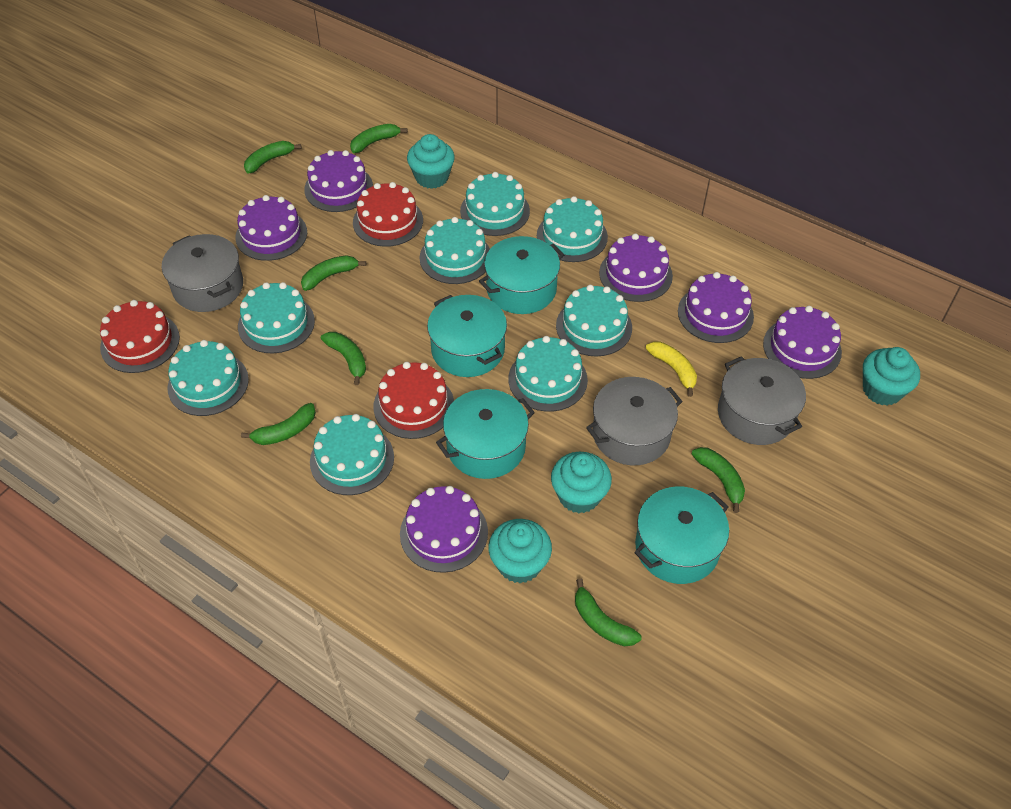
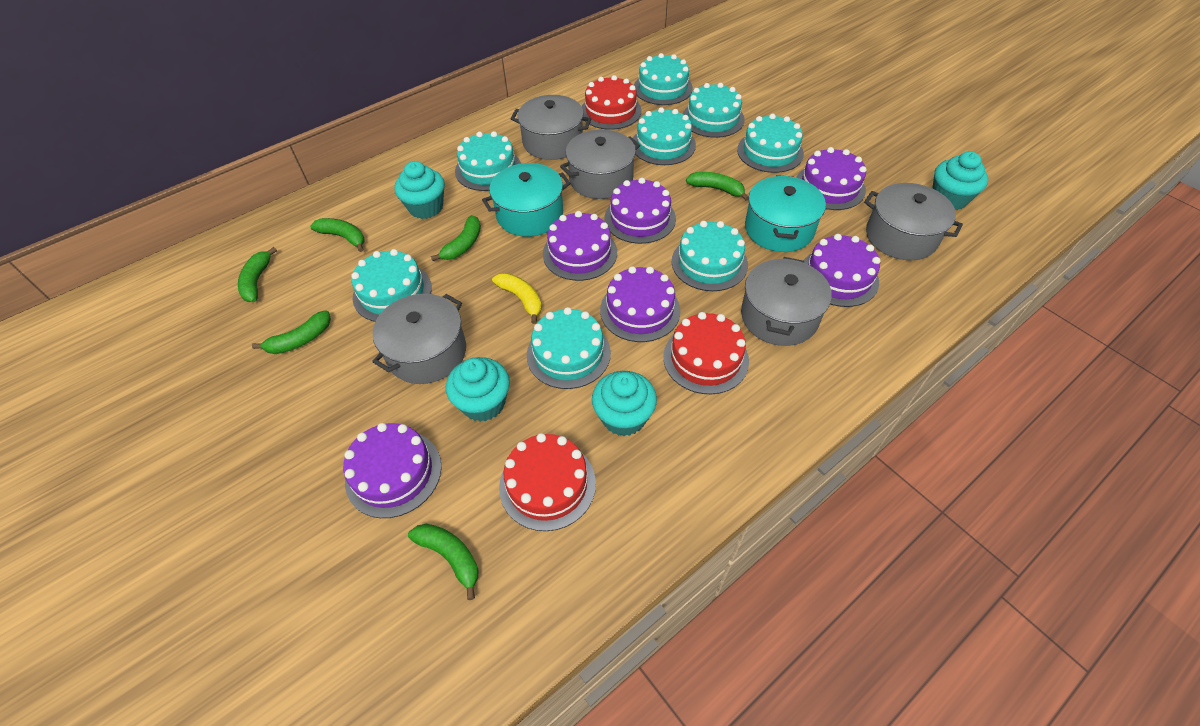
green banana: 7 -> 6
grey pot: 3 -> 5
turquoise pot: 4 -> 2

